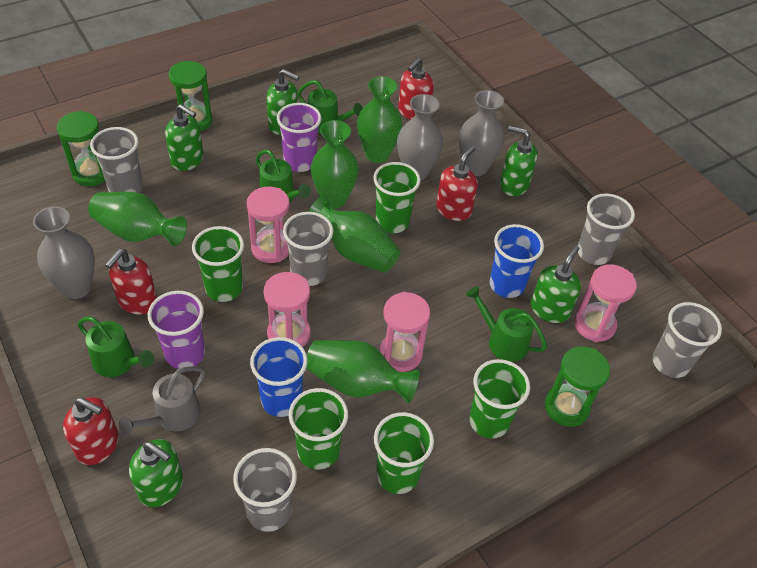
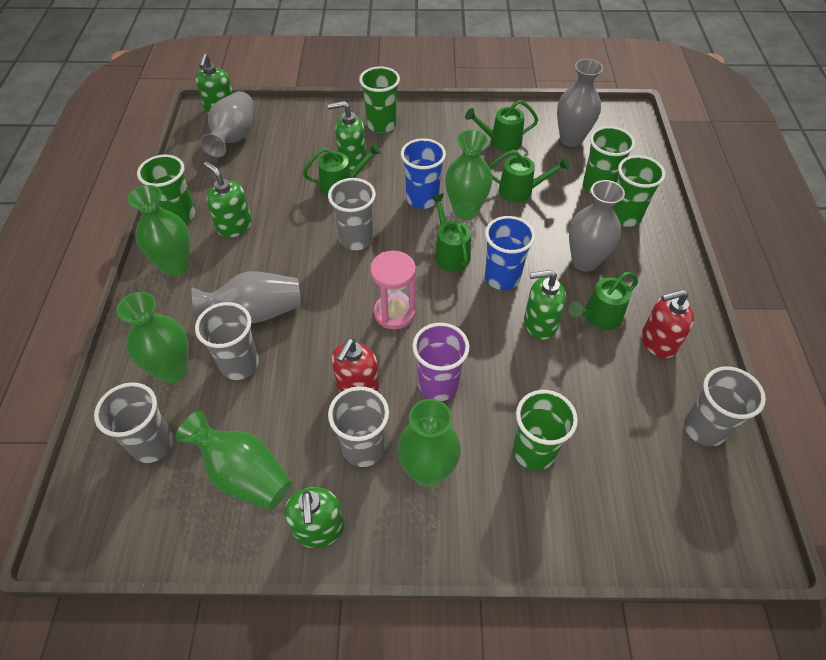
green hourglass: 3 -> 0
green watering can: 4 -> 5
grey vase: 3 -> 4
grey watering can: 1 -> 0
pink hourglass: 4 -> 1
purple cup: 2 -> 1
red soap dispenser: 4 -> 2

